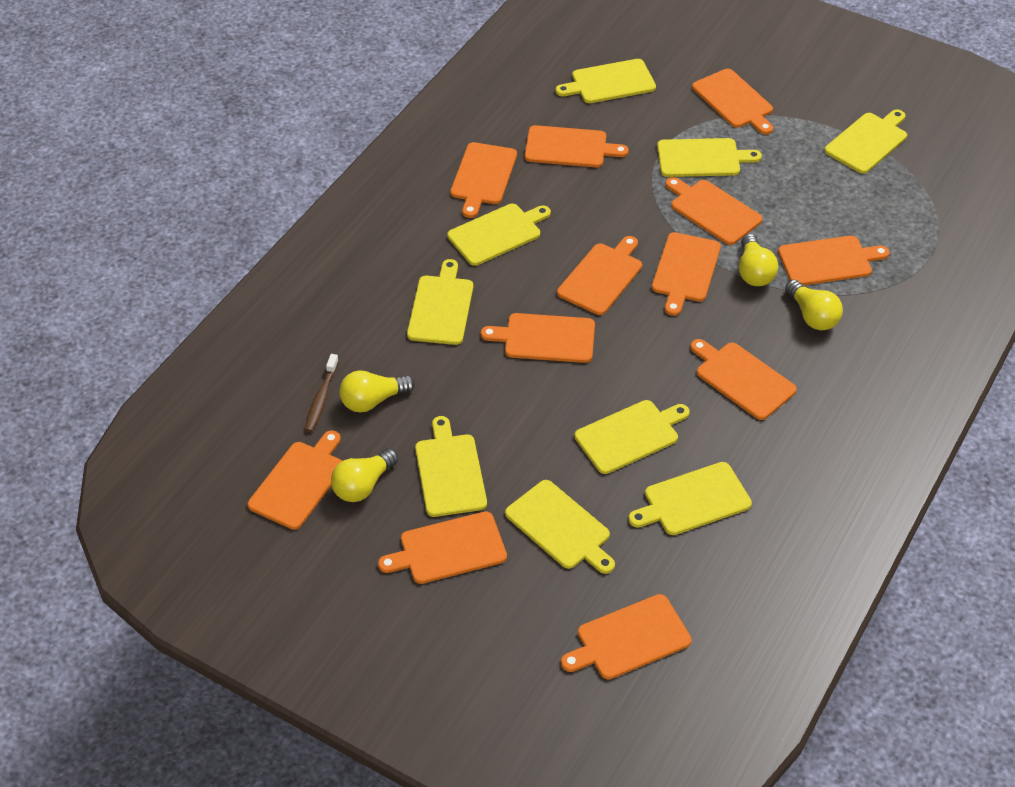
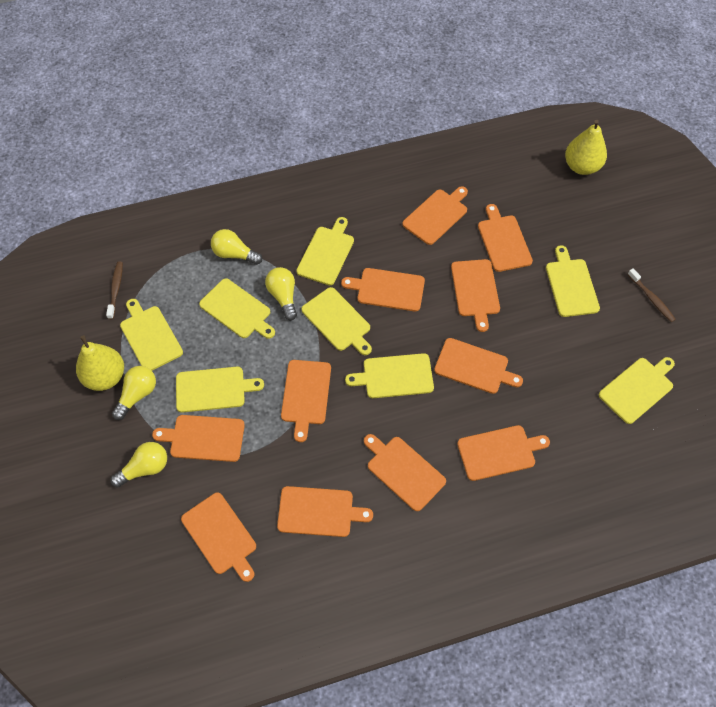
brown toothbrush: 1 -> 2
orange cutting board: 12 -> 11
yellow cutting board: 9 -> 8
yellow pear: 0 -> 2

